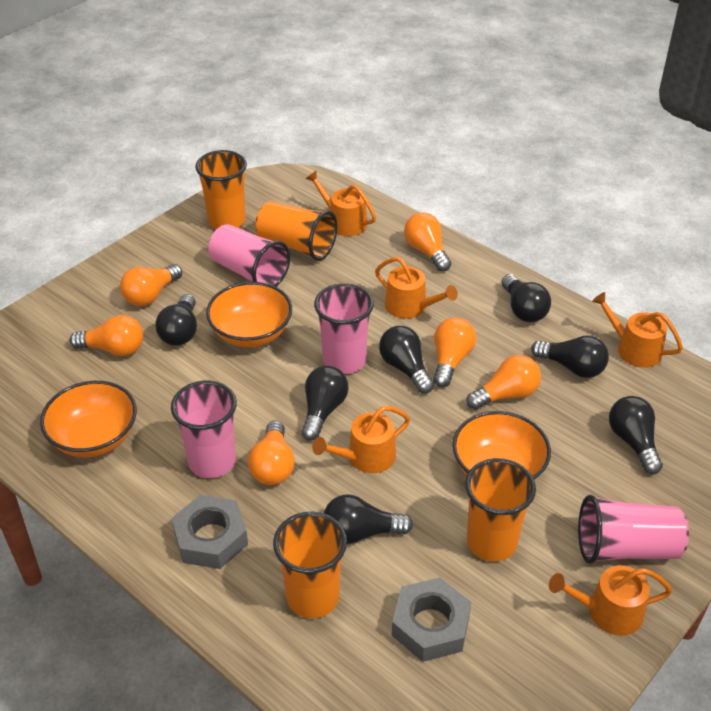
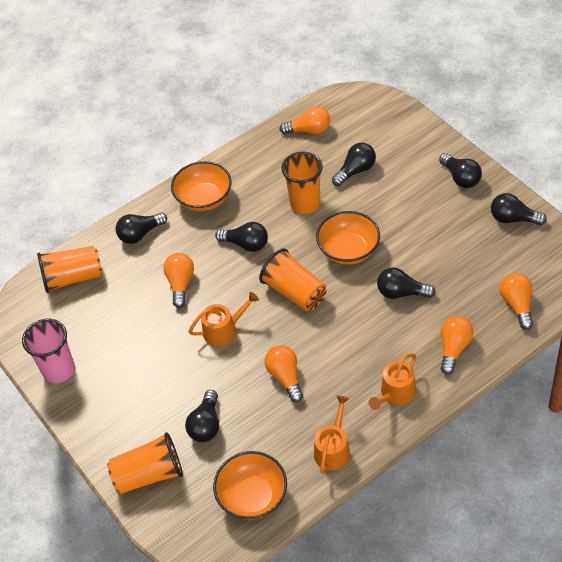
grey nut: 2 -> 0
orange light bulb: 6 -> 5
orange watering can: 5 -> 3
pink cup: 4 -> 1

